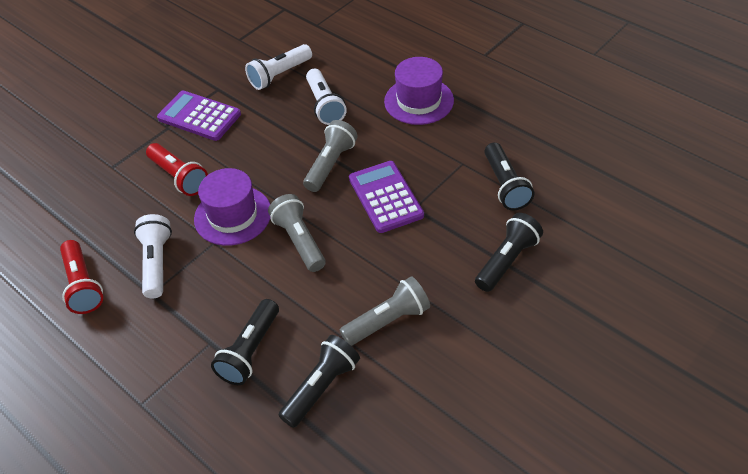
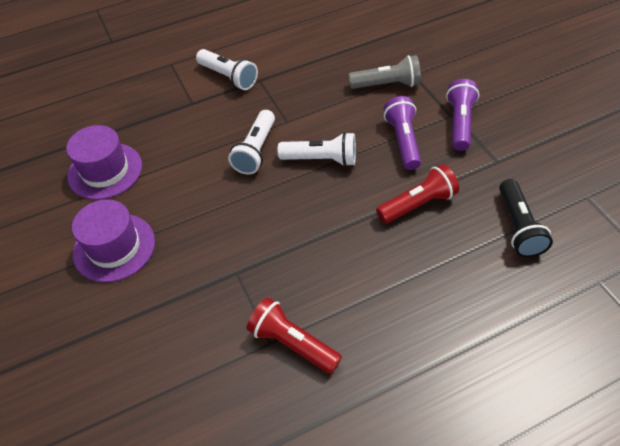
black flashlight: 4 -> 1
grey flashlight: 3 -> 1
purple calculator: 2 -> 0
purple flashlight: 0 -> 2

